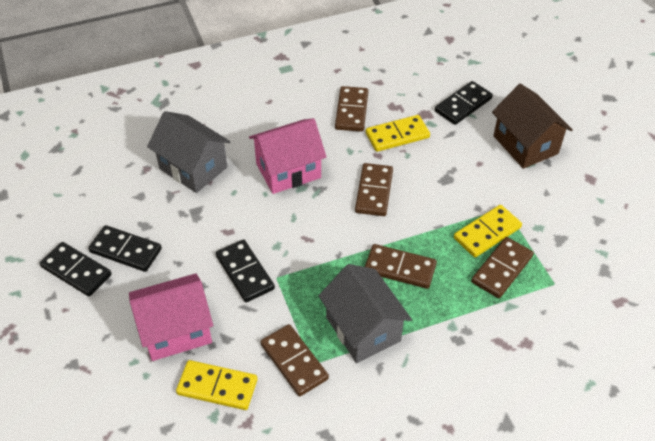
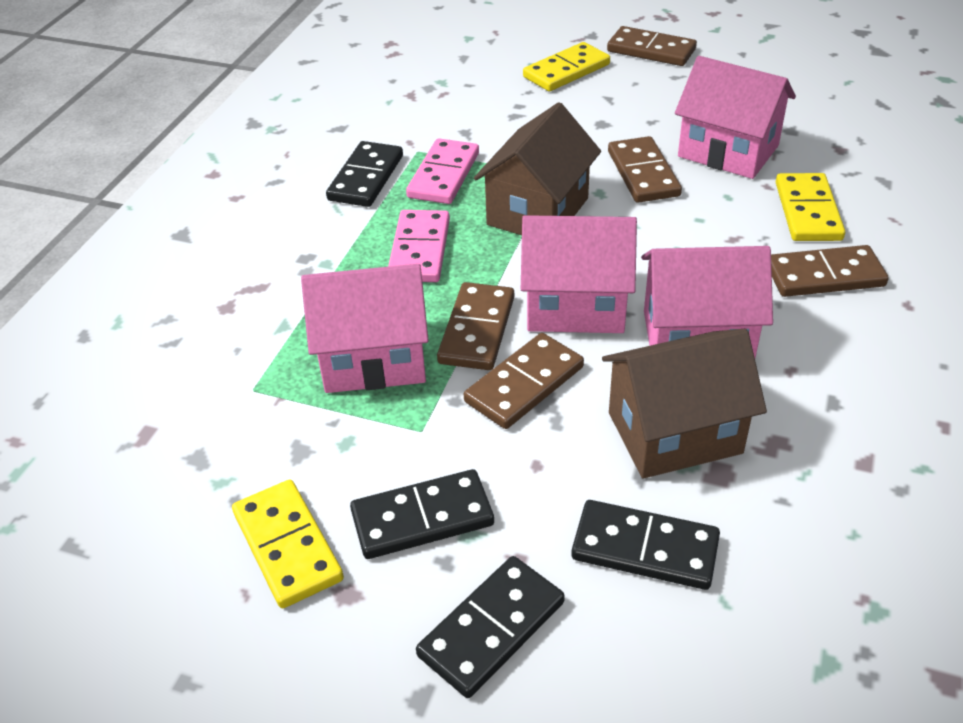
brown house: 1 -> 2
grey house: 2 -> 0
pink domino: 0 -> 2
pink house: 2 -> 4

